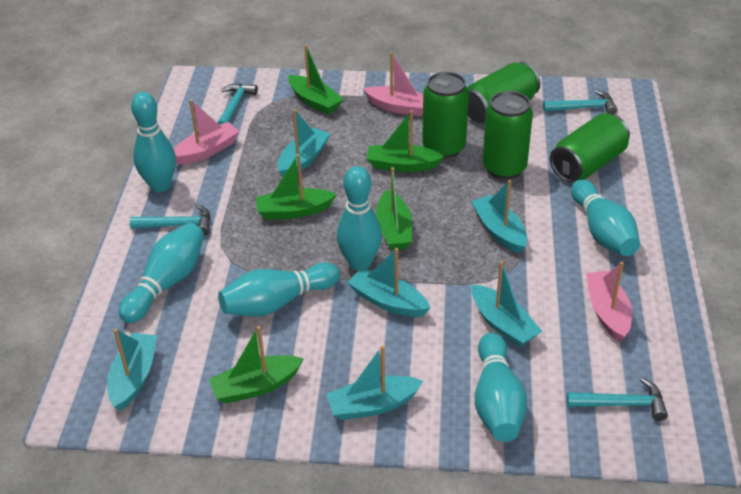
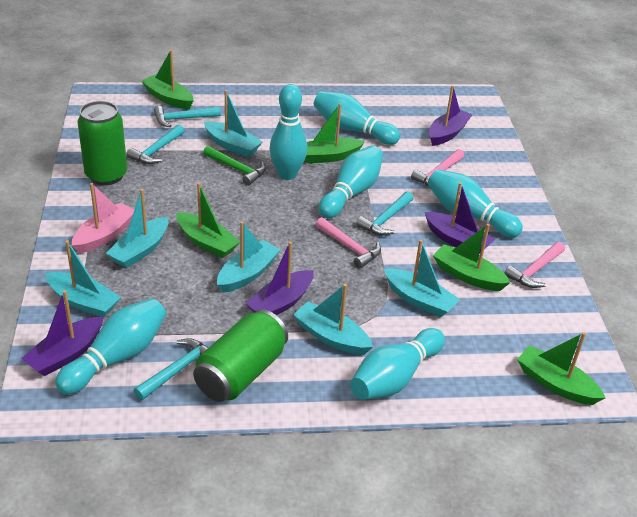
green can: 4 -> 2
green hammer: 0 -> 1
pink boat: 3 -> 1
pink hammer: 0 -> 3
purple boat: 0 -> 4

